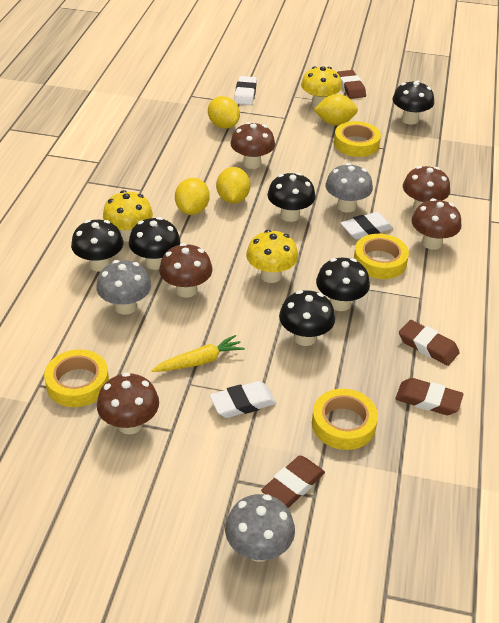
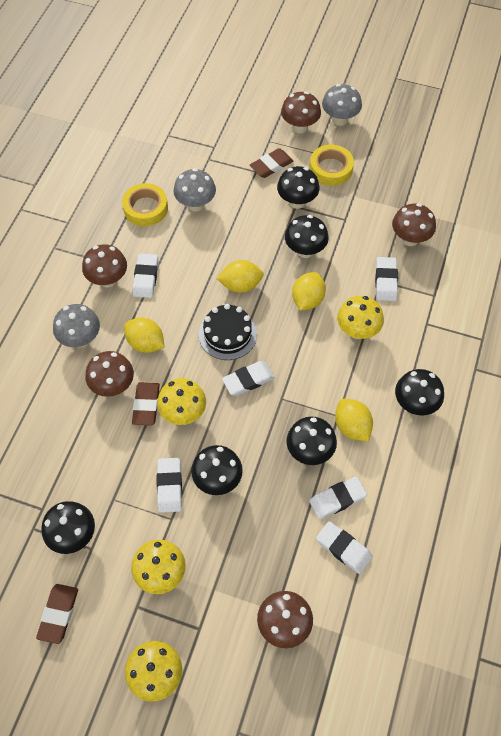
black cake: 0 -> 1
brown eraser: 4 -> 3
white eraser: 3 -> 6
yellow carrot: 1 -> 0
yellow mushroom: 3 -> 4
yellow tape: 4 -> 2

